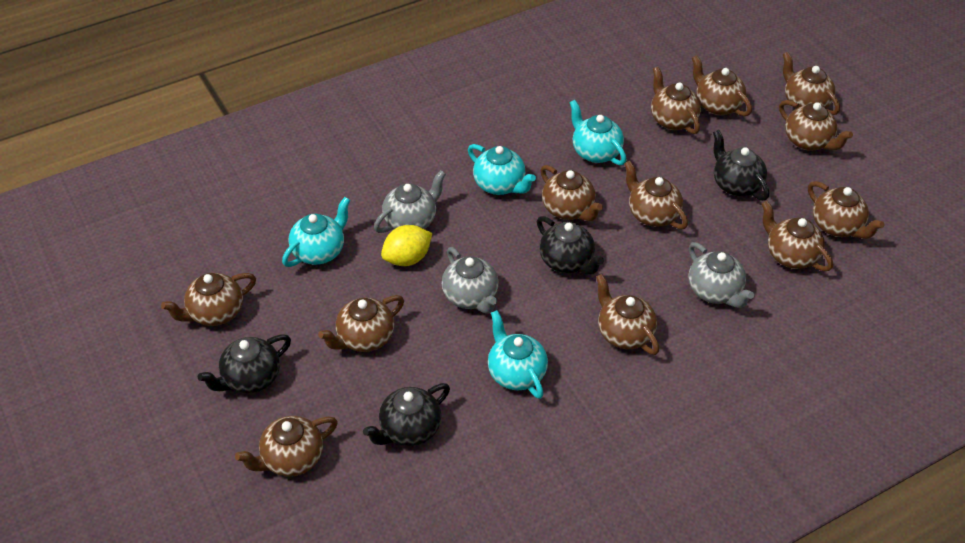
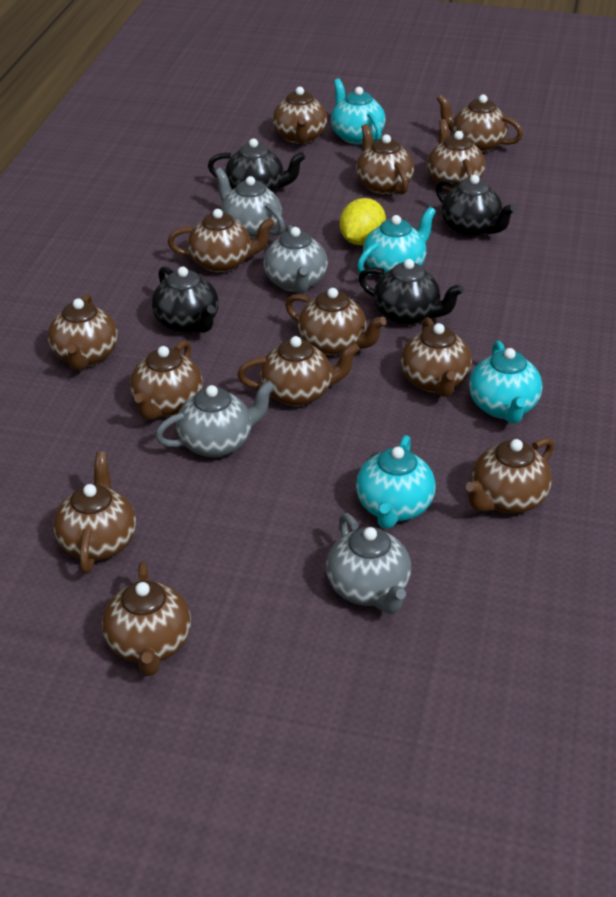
brown teapot: 12 -> 13
grey teapot: 3 -> 4

